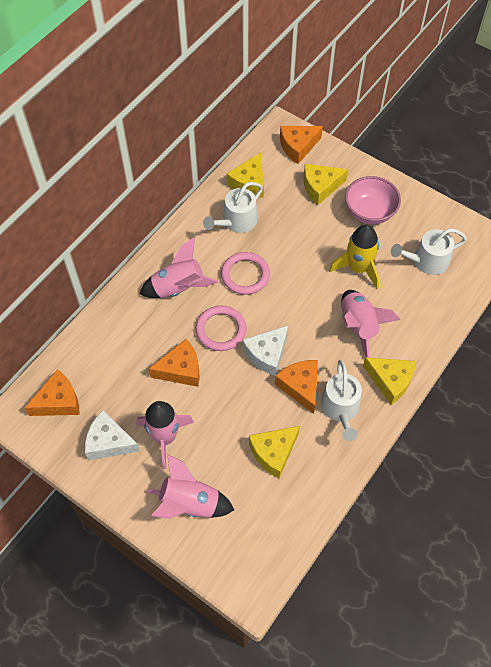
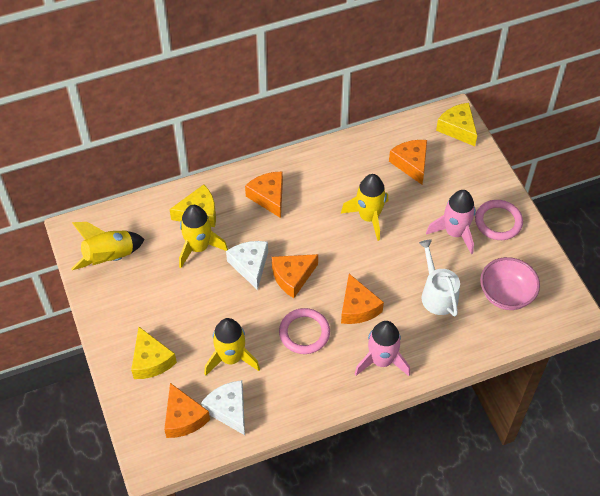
orange cheese: 4 -> 5
pink rocket: 4 -> 2
white watering can: 3 -> 1
yellow cheese: 4 -> 3
yellow rocket: 1 -> 4

